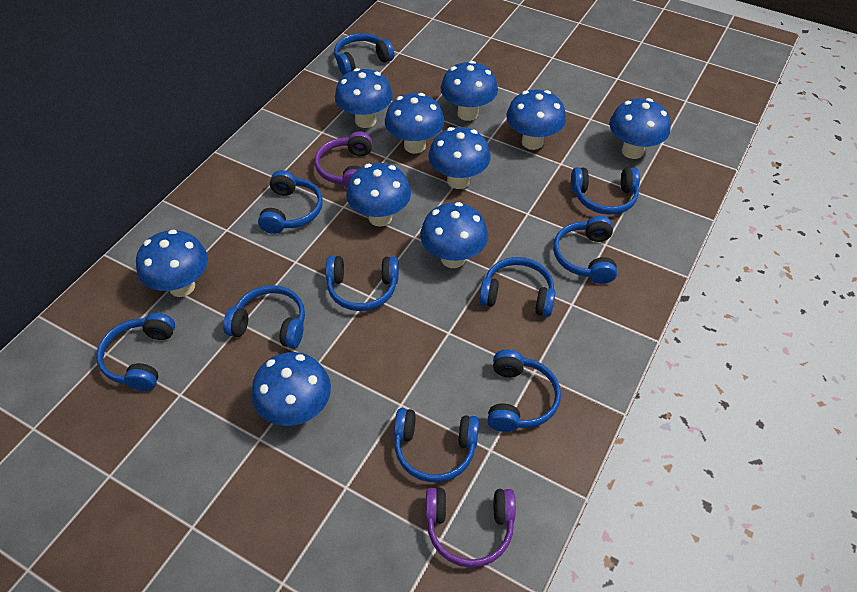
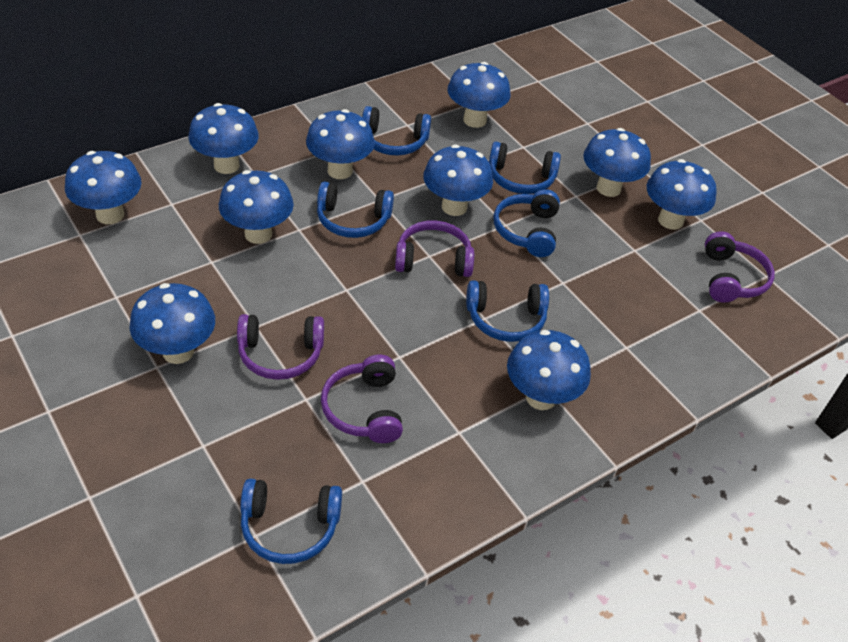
blue headphones: 10 -> 6
purple headphones: 2 -> 4

